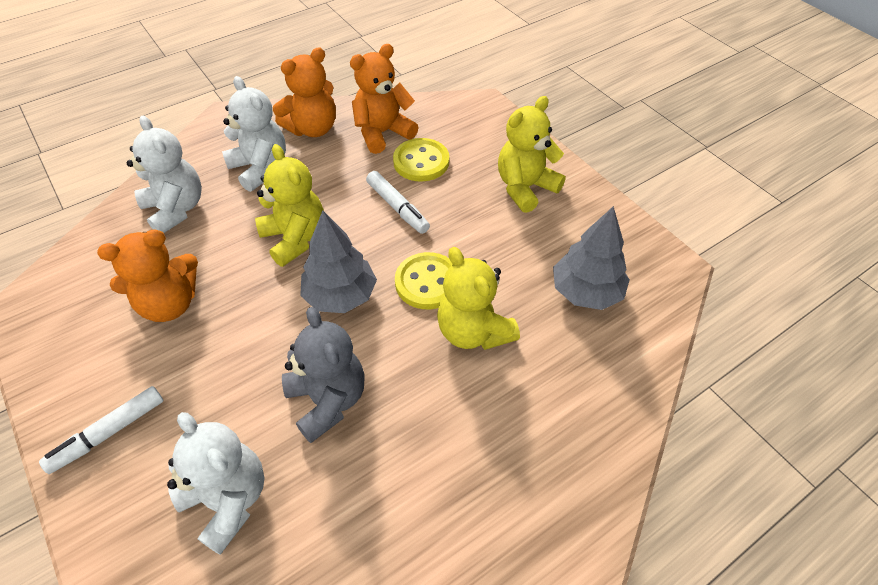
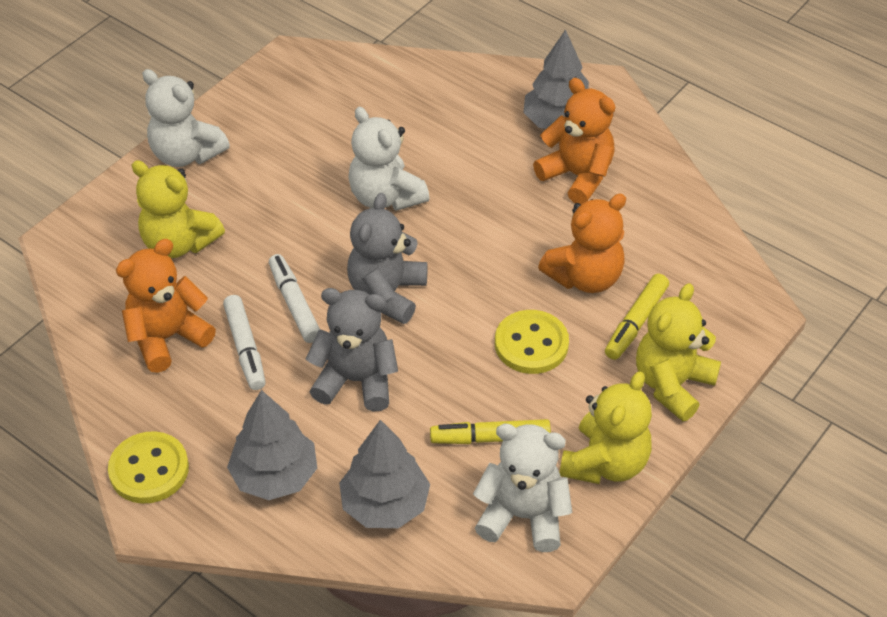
grey teddy bear: 1 -> 2
grey tree: 2 -> 3
yellow marker: 0 -> 2

